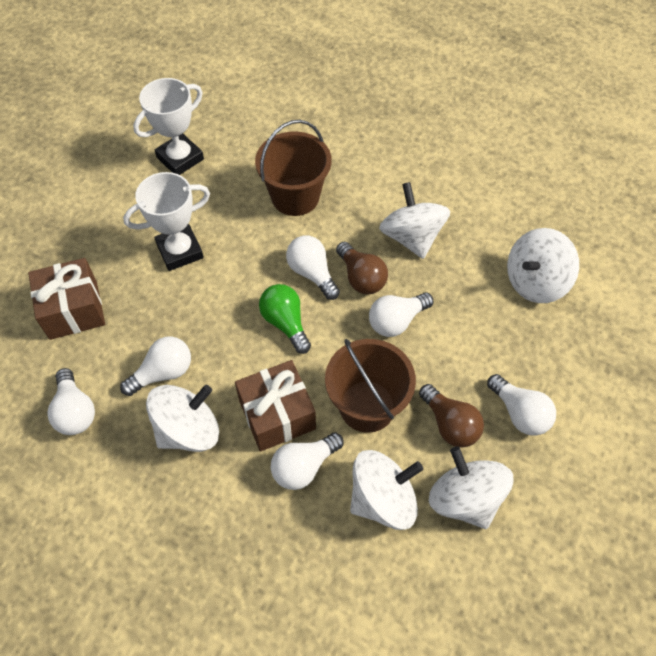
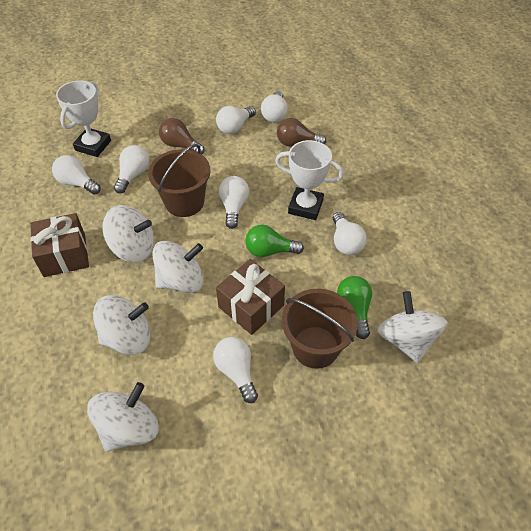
green light bulb: 1 -> 2
white light bulb: 6 -> 7

